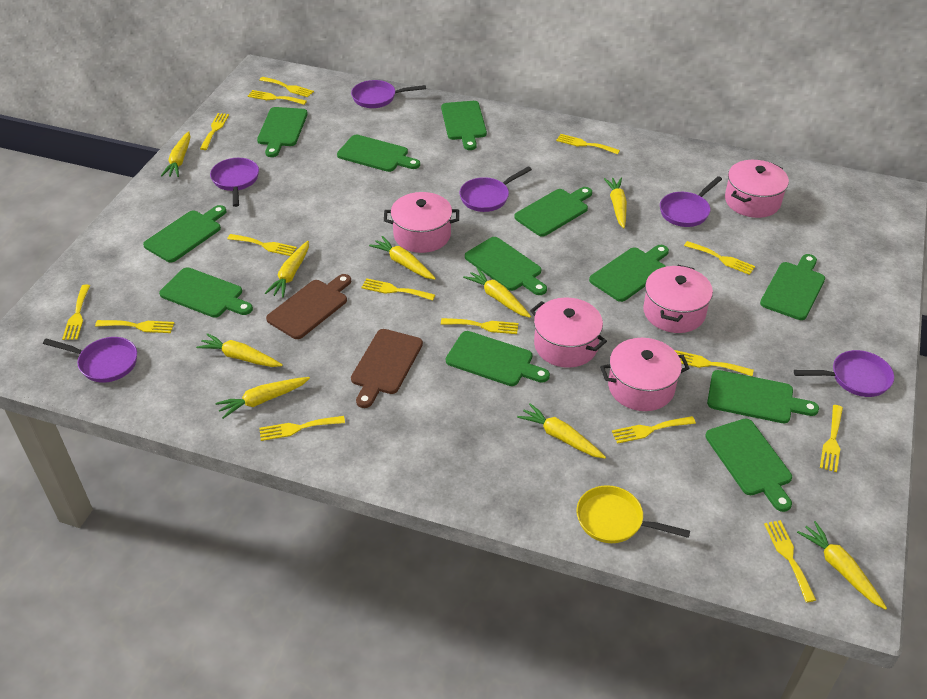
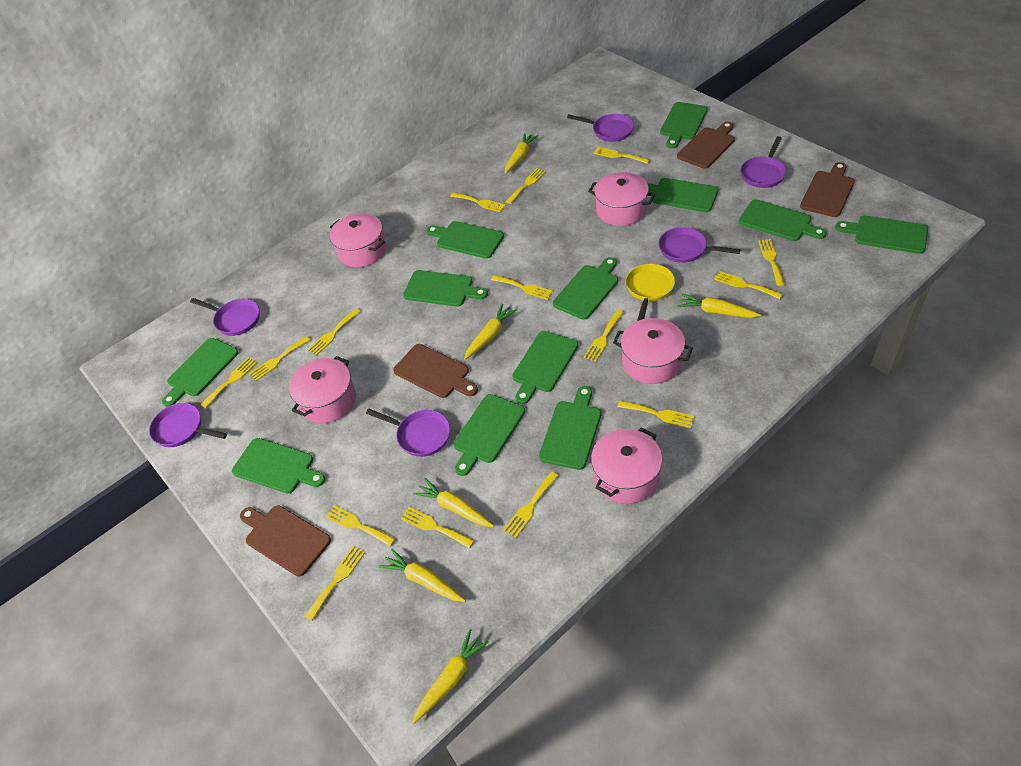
brown cutting board: 2 -> 4
yellow carrot: 9 -> 6

